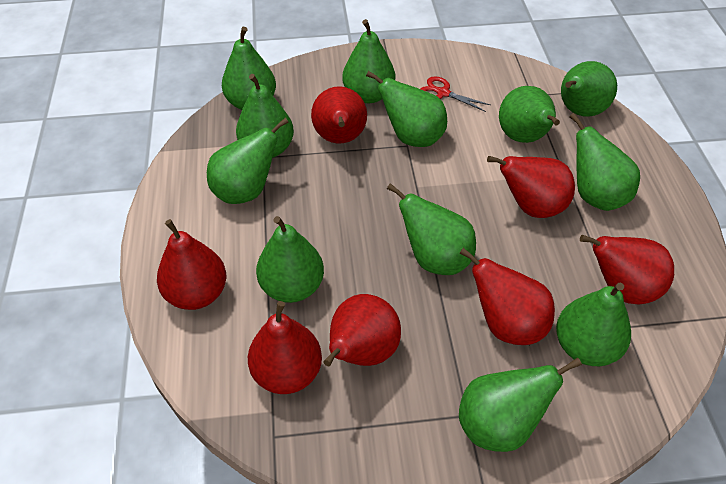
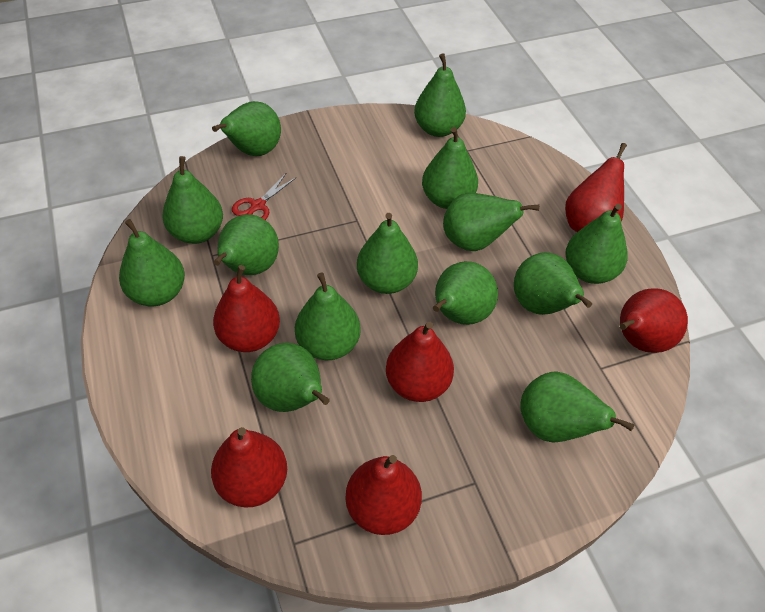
green pear: 12 -> 14
red pear: 7 -> 6

